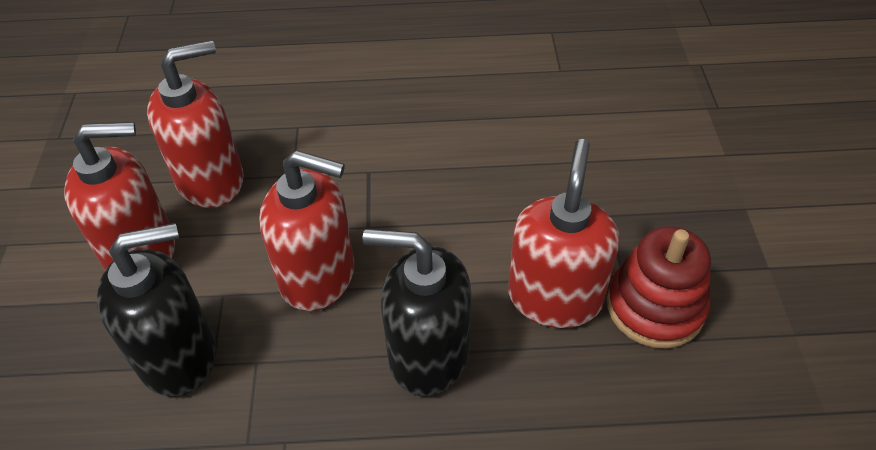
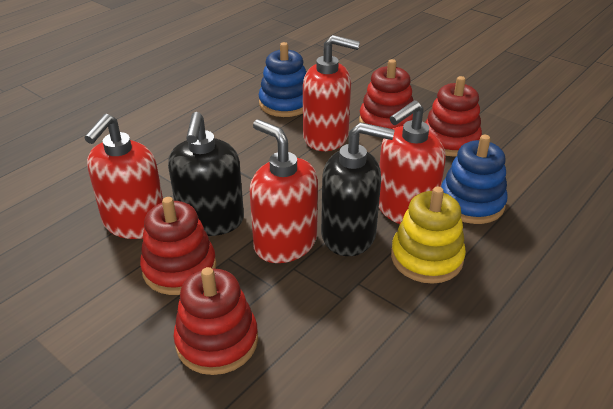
blue stacking toy: 0 -> 2
red stacking toy: 1 -> 4
yellow stacking toy: 0 -> 1

